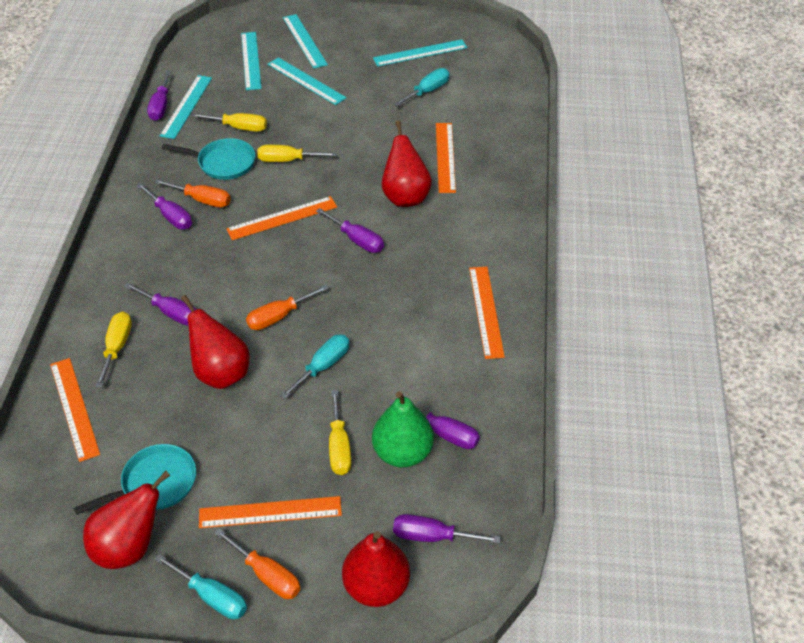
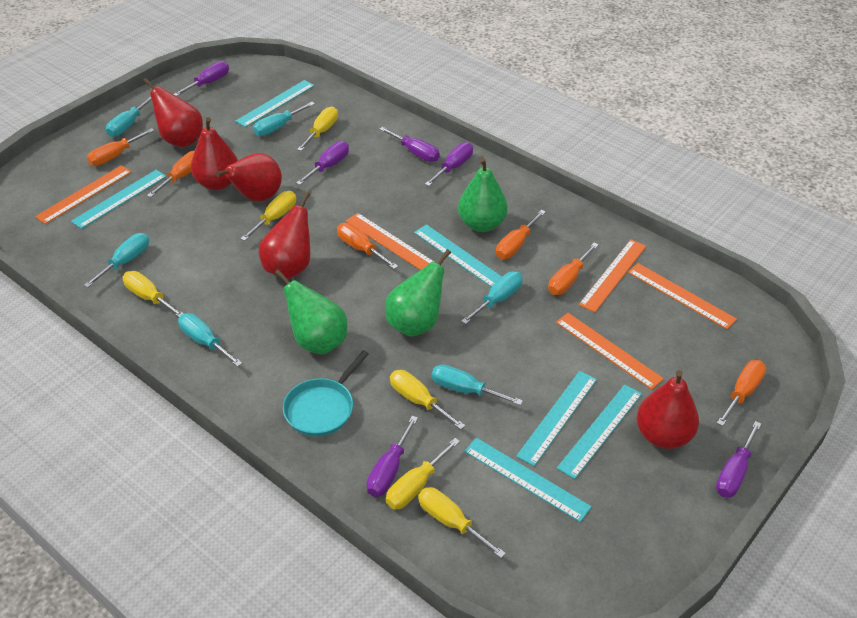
green pear: 1 -> 3
orange screwdriver: 3 -> 6
red pear: 4 -> 5
turquoise pan: 2 -> 1
turquoise ruler: 5 -> 6
turquoise screwdriver: 3 -> 6
yellow screwdriver: 4 -> 6

